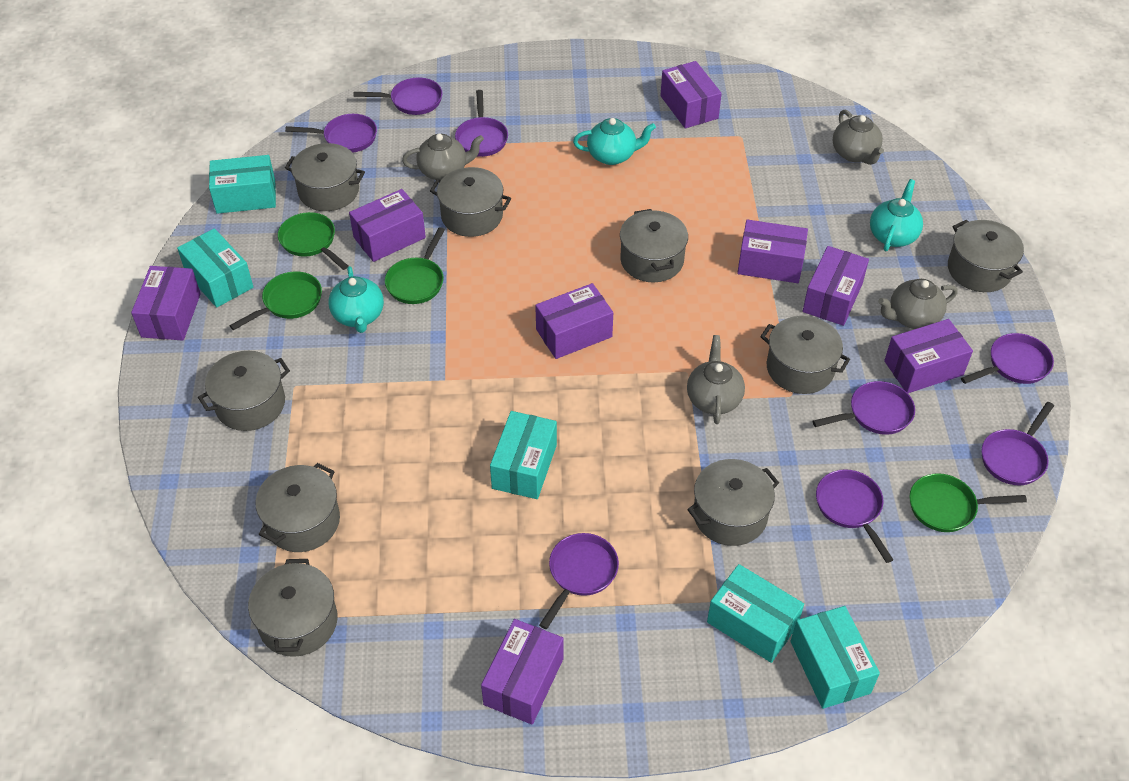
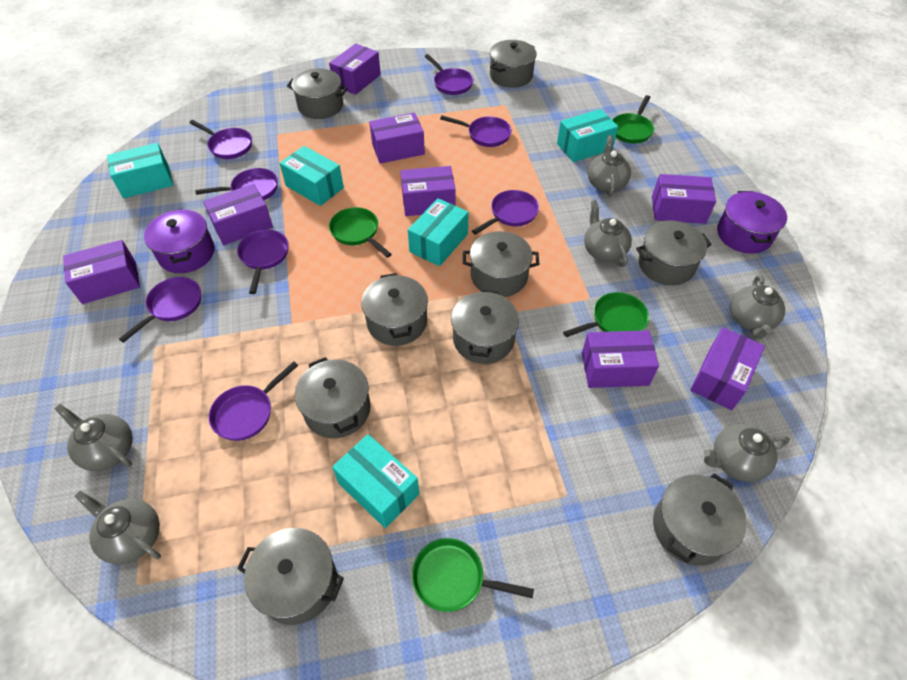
grey teapot: 4 -> 6
purple pot: 0 -> 2
turquoise teapot: 3 -> 0

